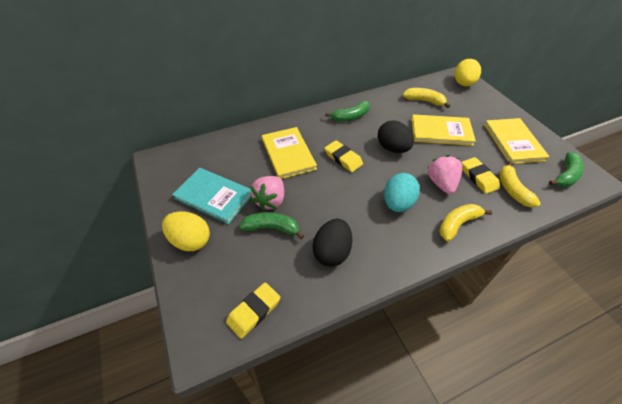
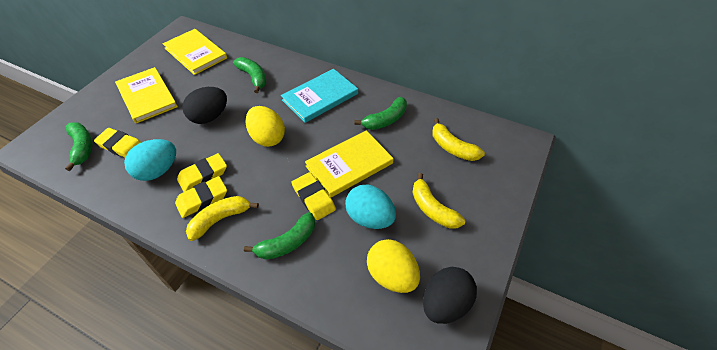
green banana: 3 -> 4
pink strawberry: 2 -> 0
turquoise egg: 1 -> 2
yellow eraser: 3 -> 4

